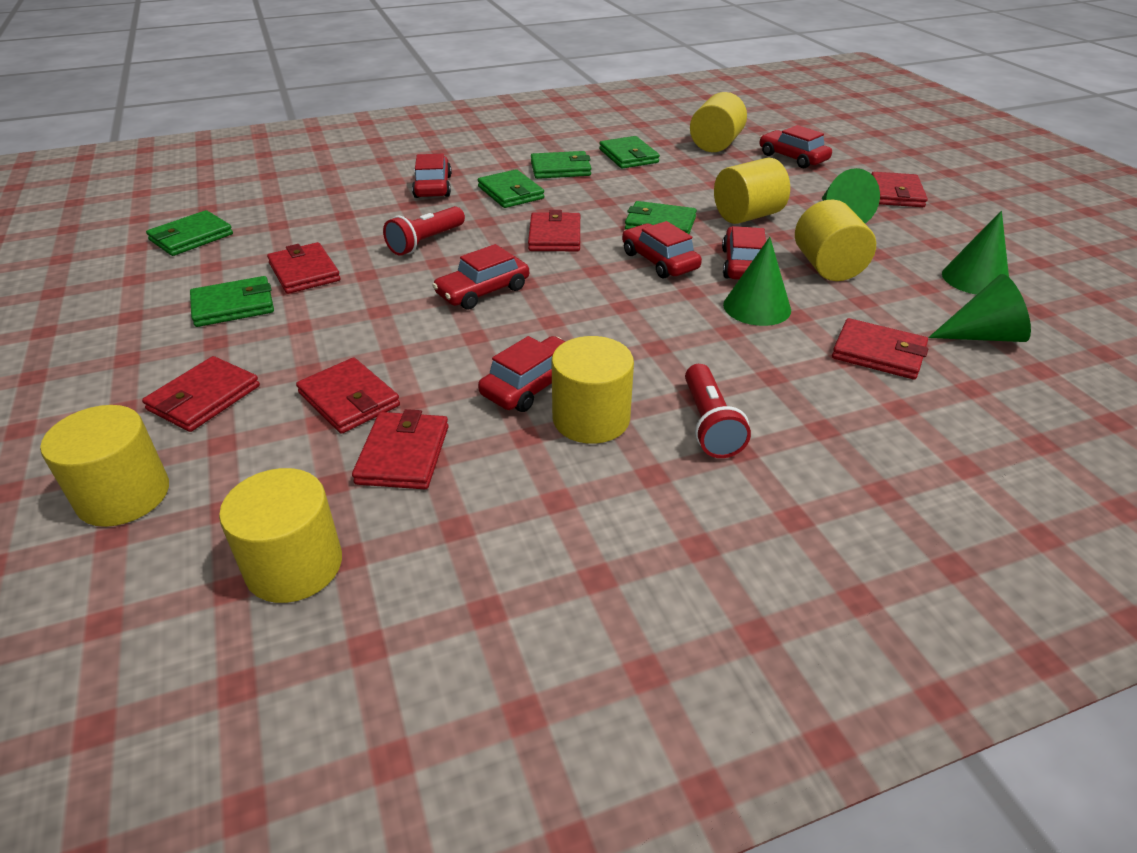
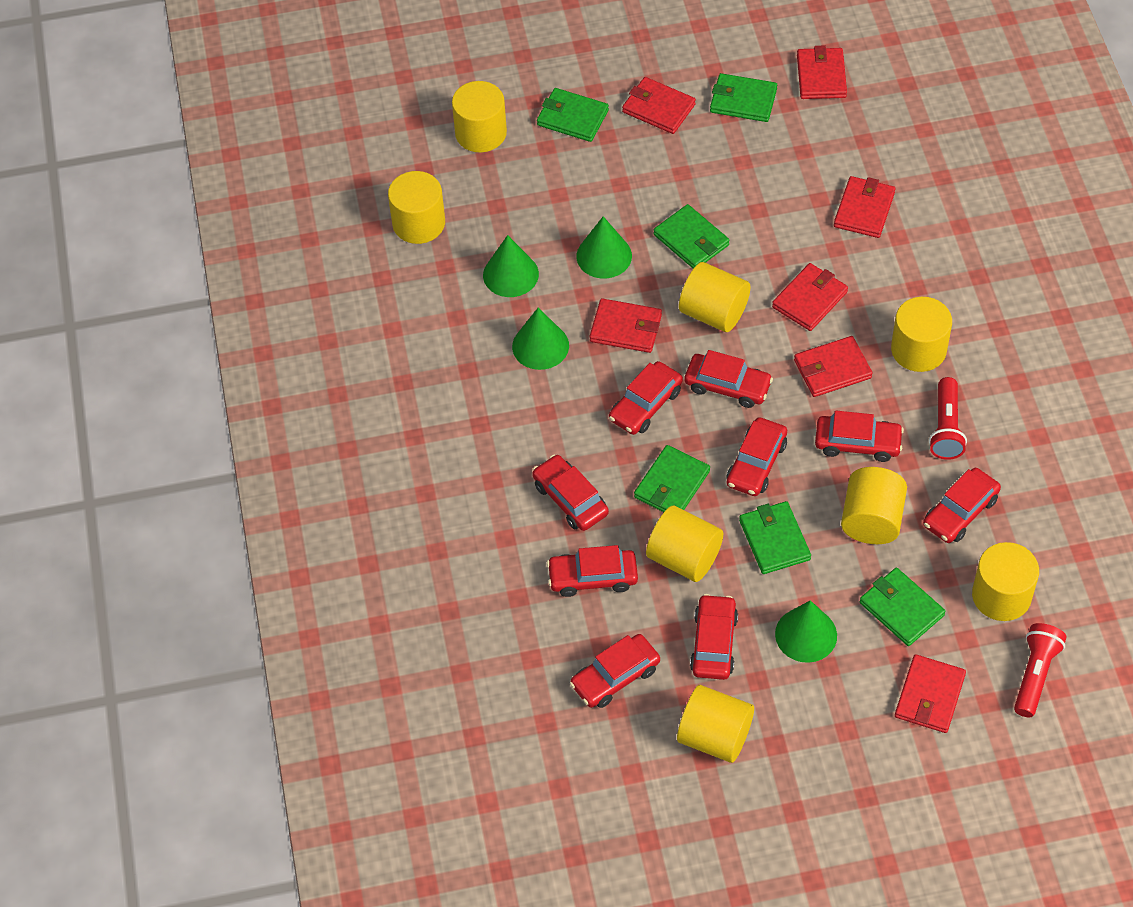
red car: 6 -> 9
yellow cylinder: 6 -> 8

